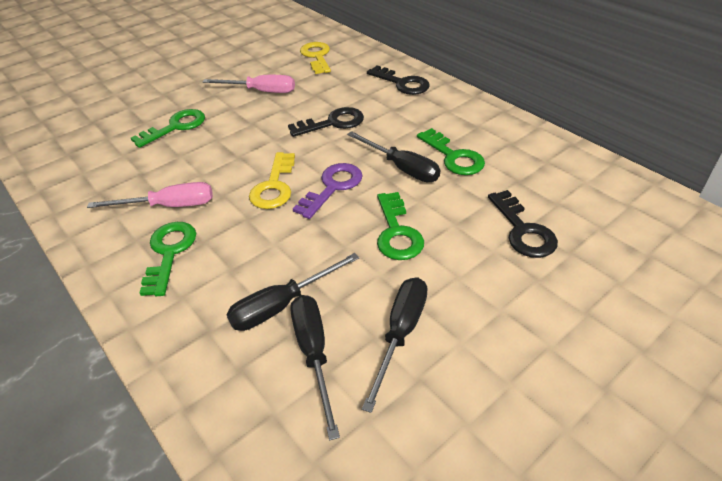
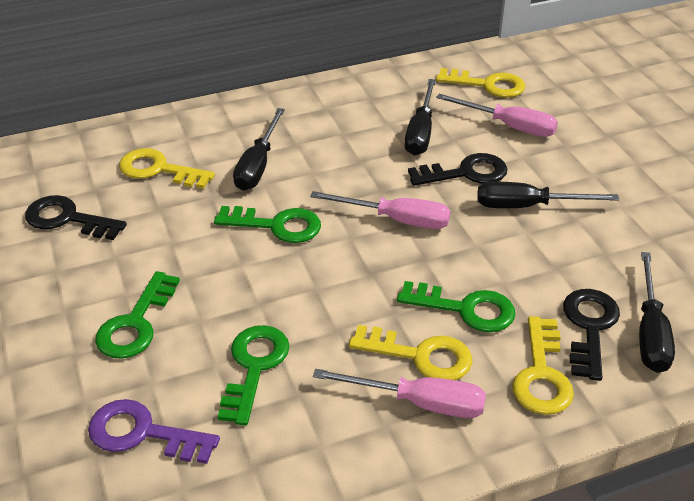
pink screwdriver: 2 -> 3
yellow key: 2 -> 4

